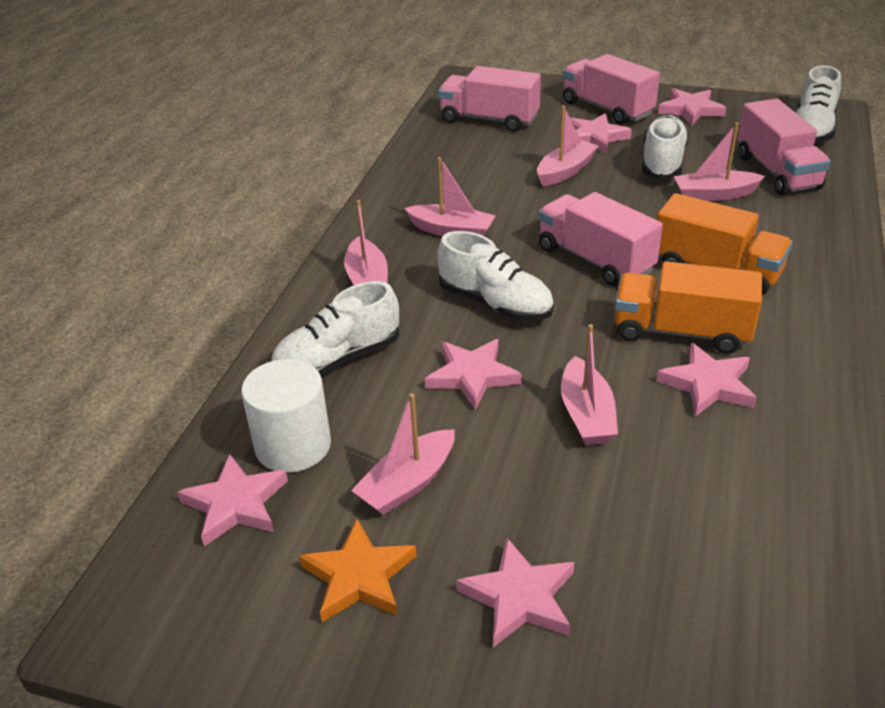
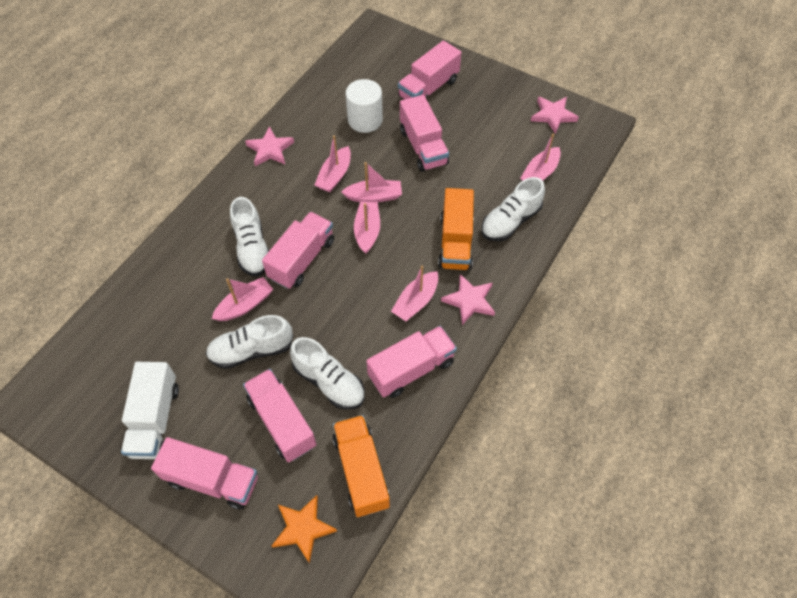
pink star: 6 -> 3
pink truck: 4 -> 6
white truck: 0 -> 1

